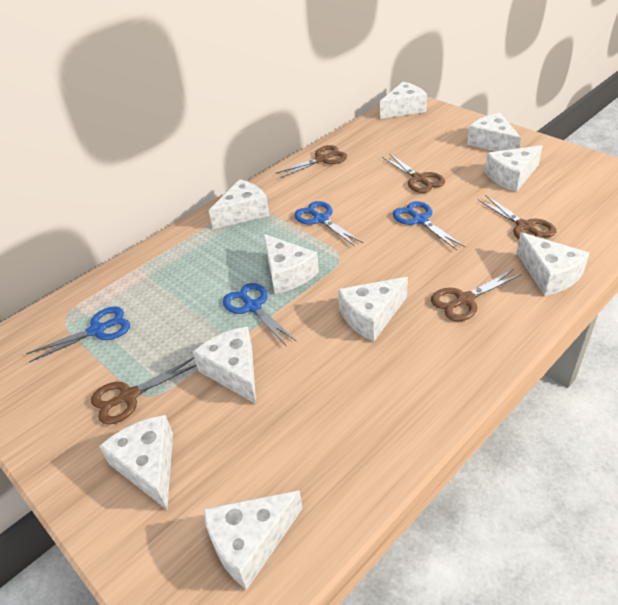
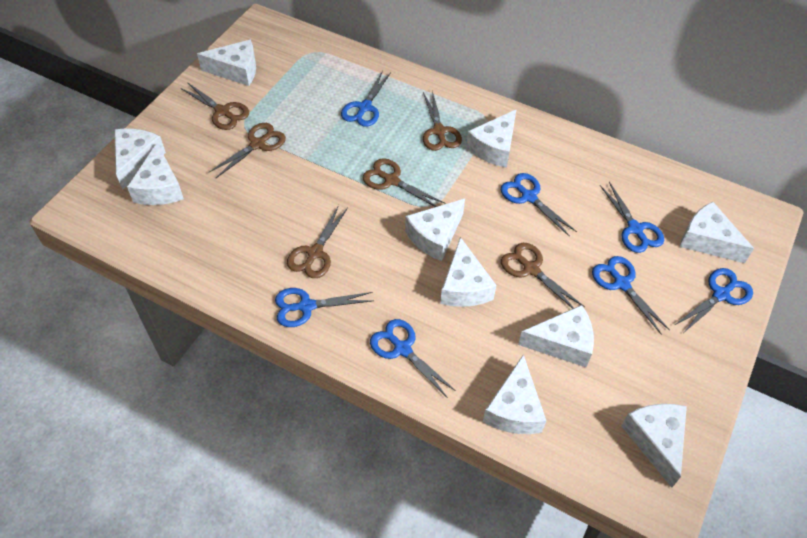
blue scissors: 4 -> 7
brown scissors: 5 -> 6

